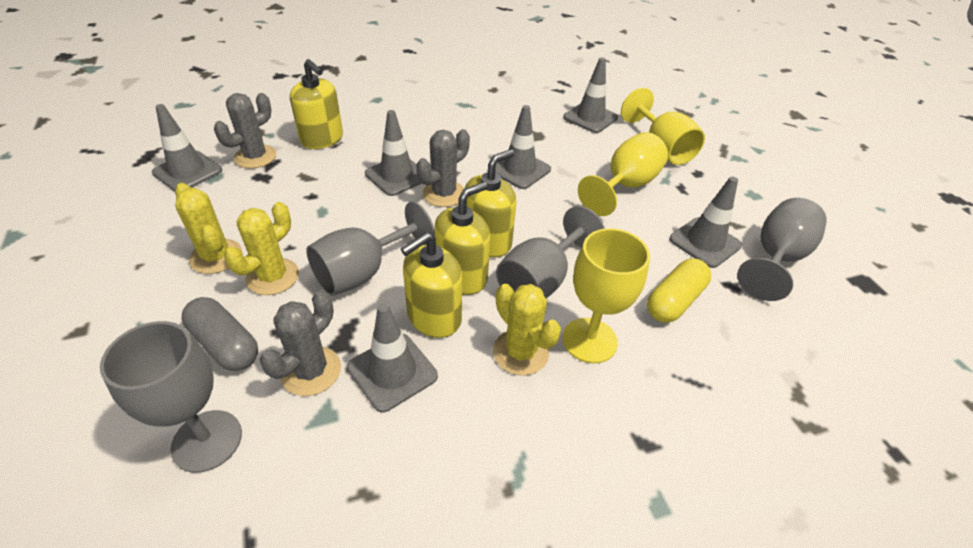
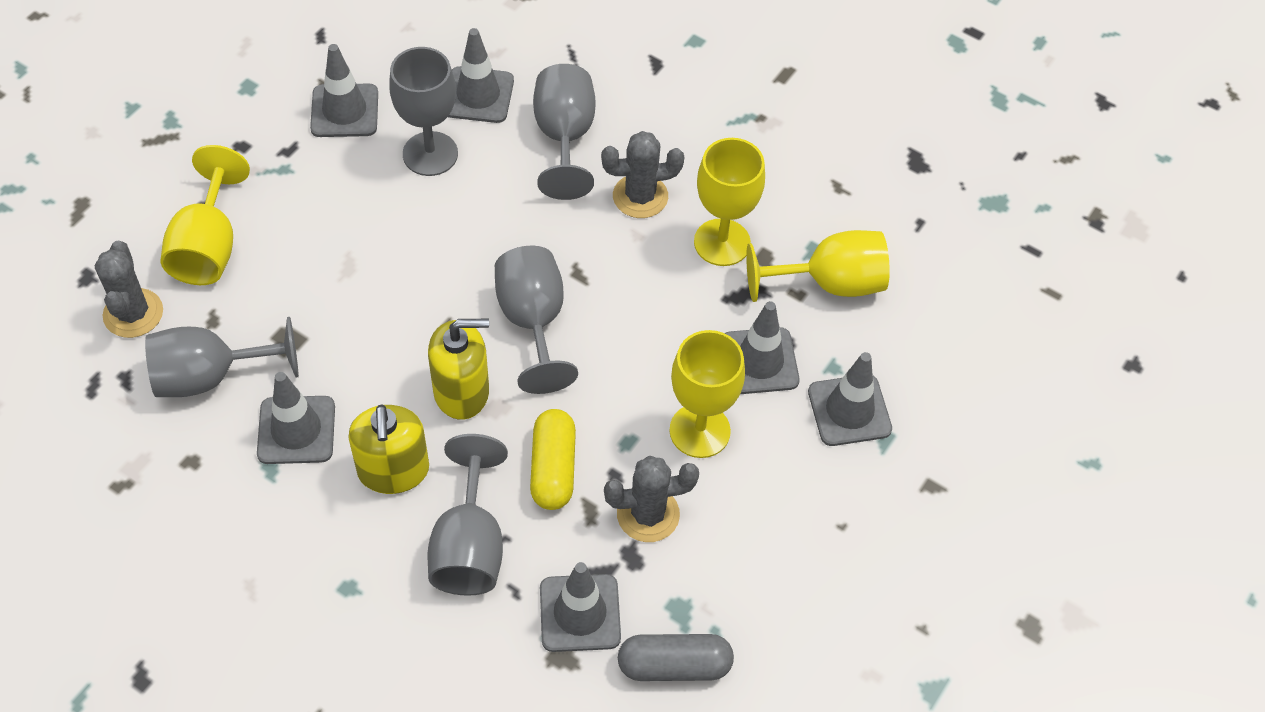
grey goblet: 4 -> 5
yellow cactus: 3 -> 0
yellow goblet: 3 -> 4
yellow soap dispenser: 4 -> 2

